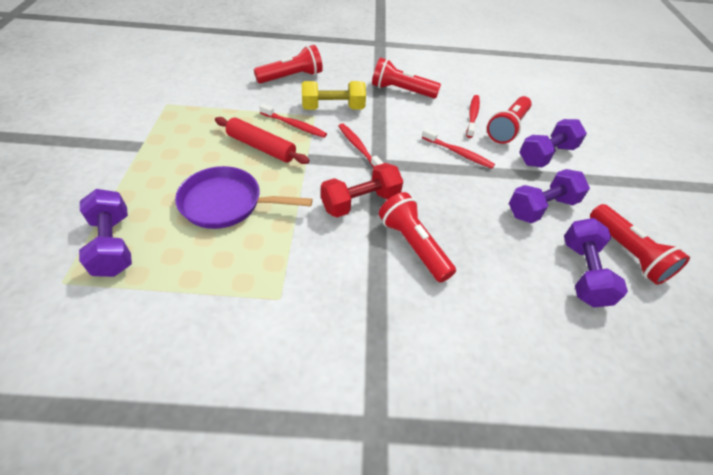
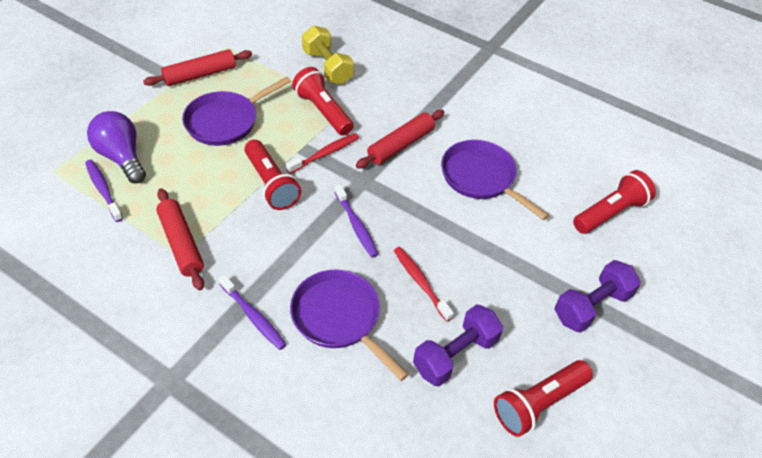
purple dumbbell: 4 -> 2
purple light bulb: 0 -> 1
purple pan: 1 -> 3
purple toothbrush: 0 -> 3
red dumbbell: 1 -> 0
red flashlight: 5 -> 4
red rolling pin: 1 -> 3
red toothbrush: 4 -> 2

